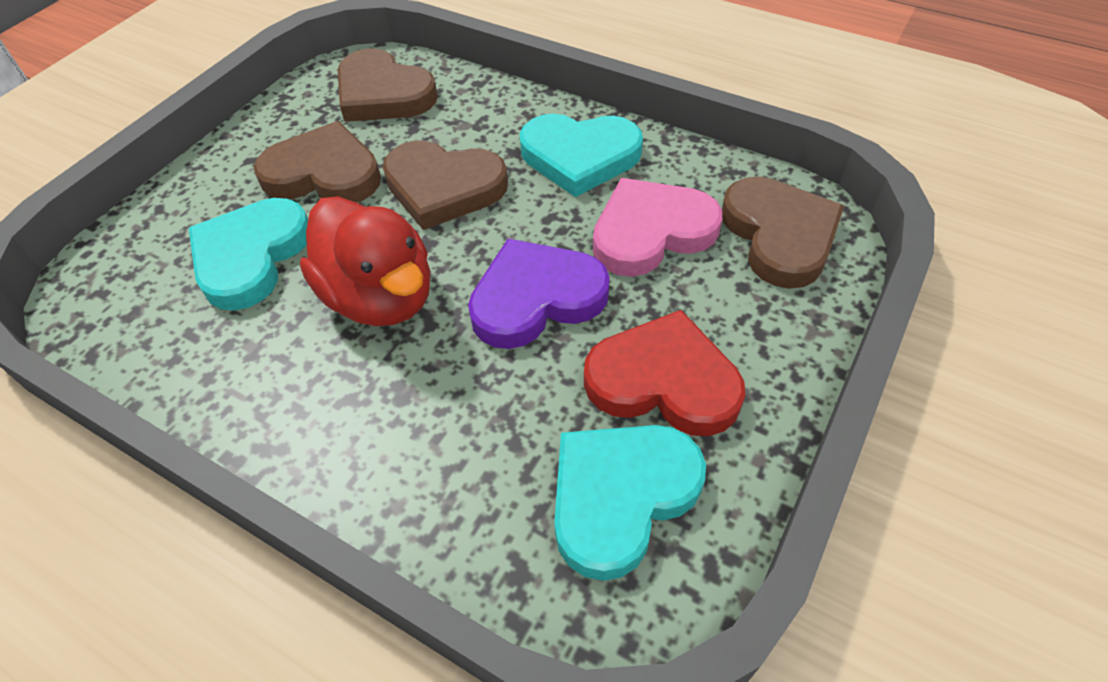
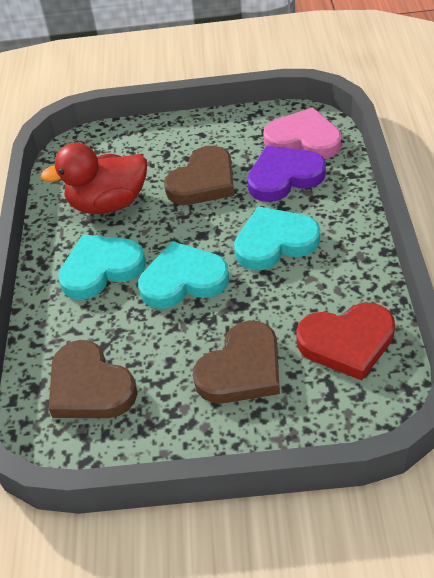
brown heart: 4 -> 3

